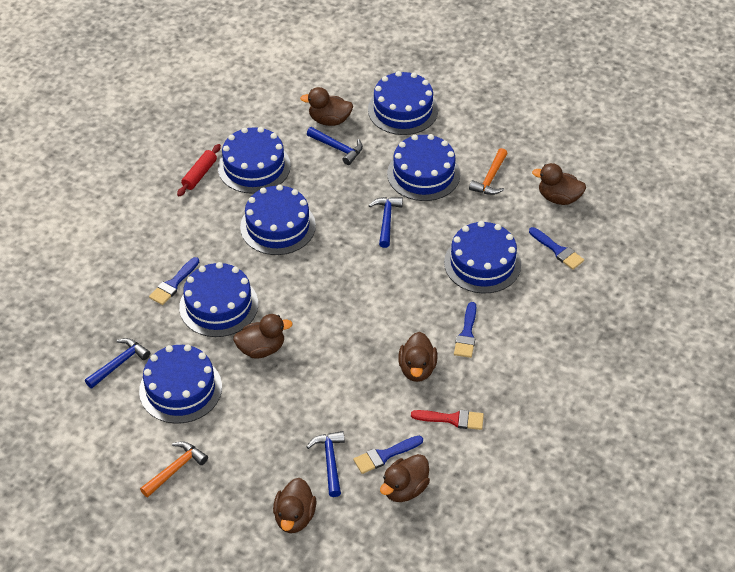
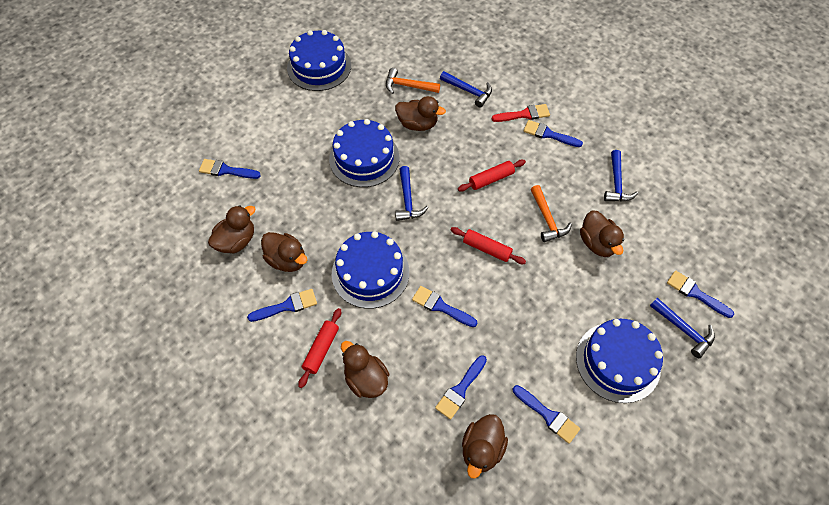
blue brush: 4 -> 7
blue cake: 7 -> 4
red rolling pin: 1 -> 3

